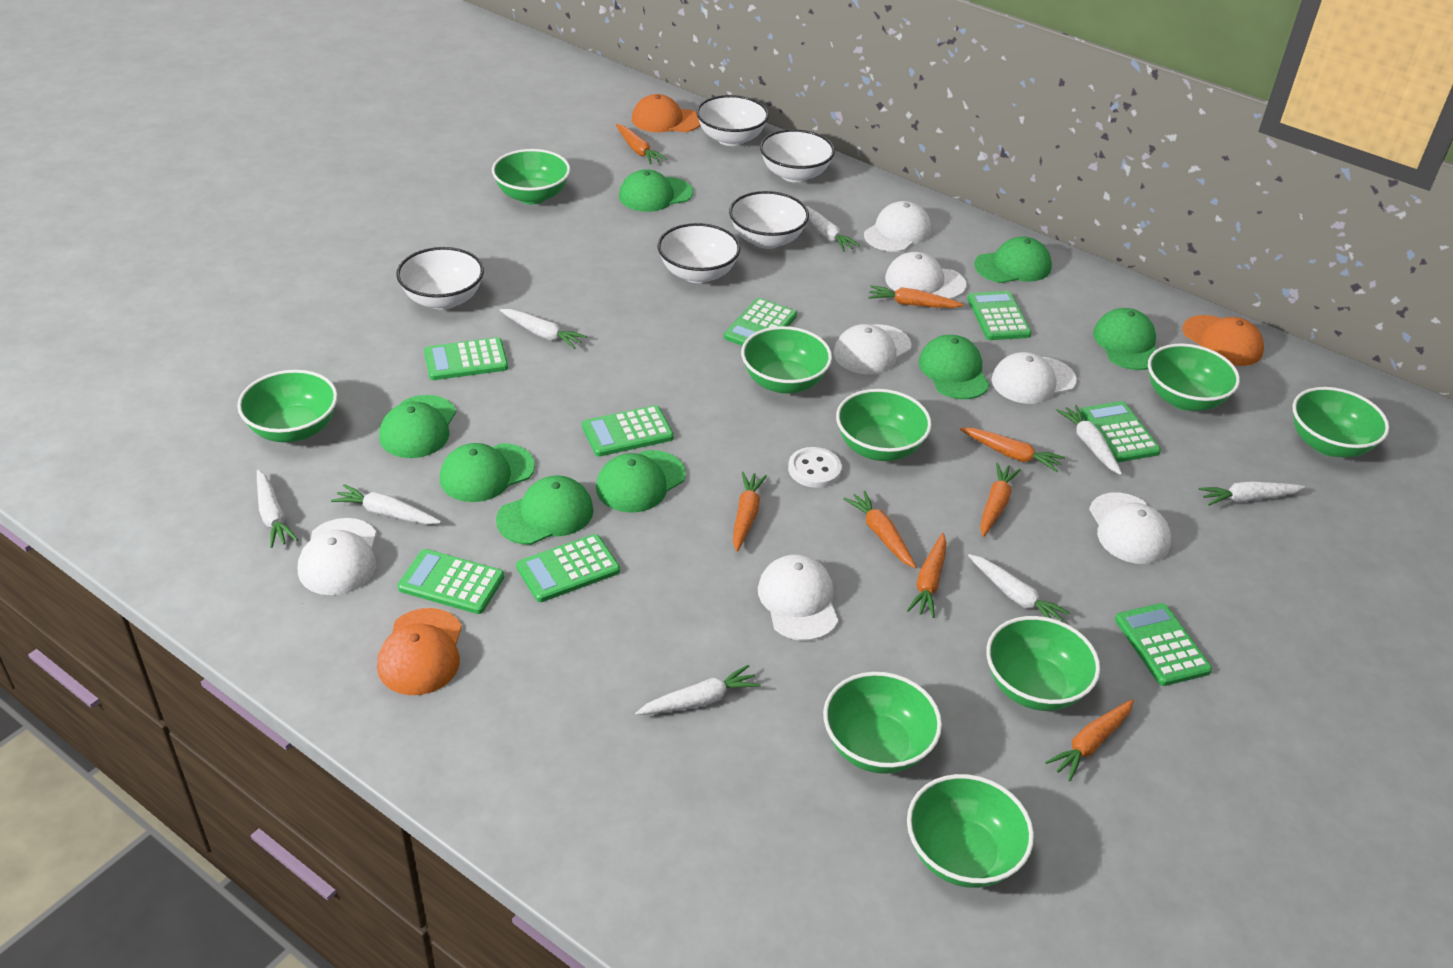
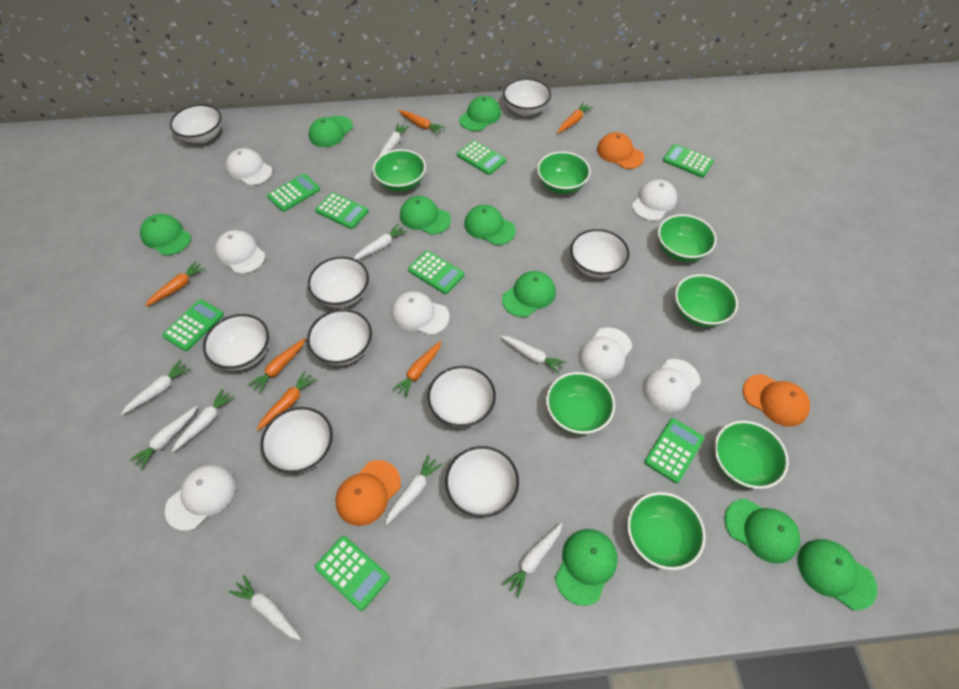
green bowl: 9 -> 7
green cap: 8 -> 9
orange carrot: 8 -> 6
white bowl: 5 -> 9
white button: 1 -> 0
white carrot: 8 -> 9

